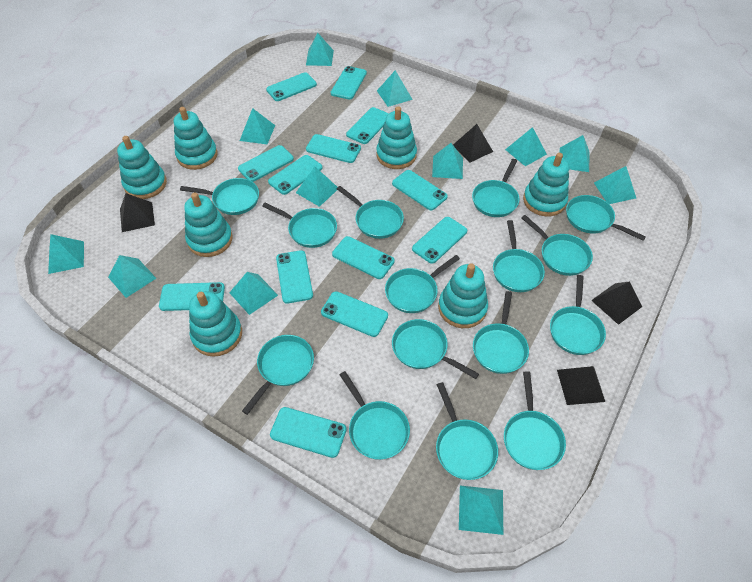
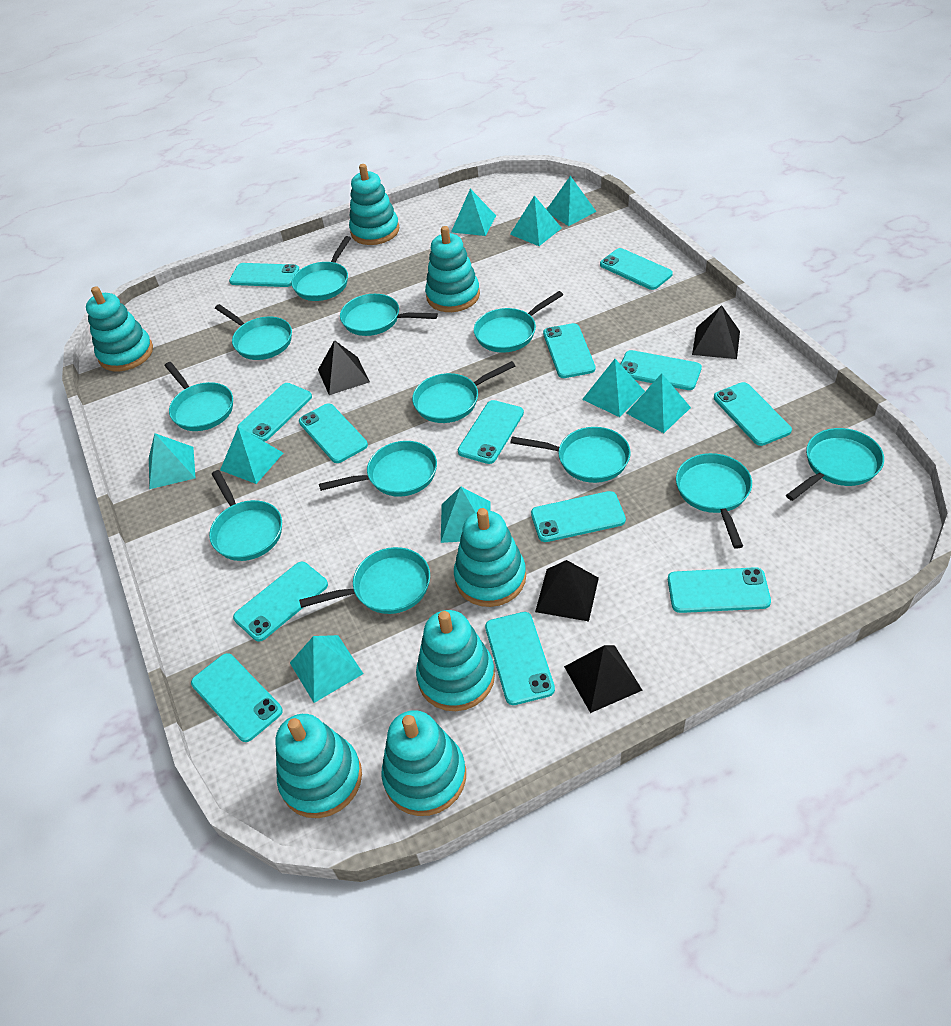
turquoise pan: 15 -> 12
turquoise pyramid: 12 -> 9

